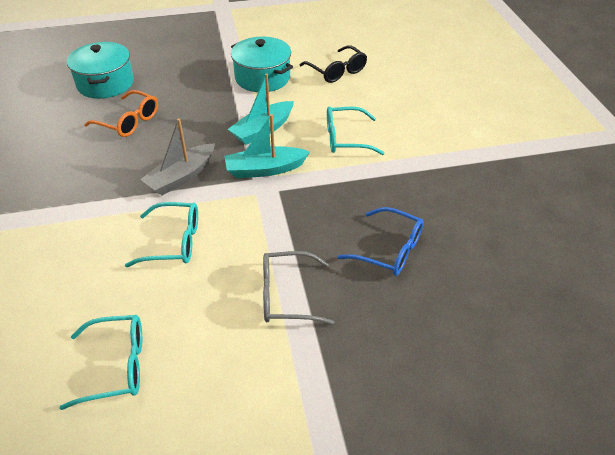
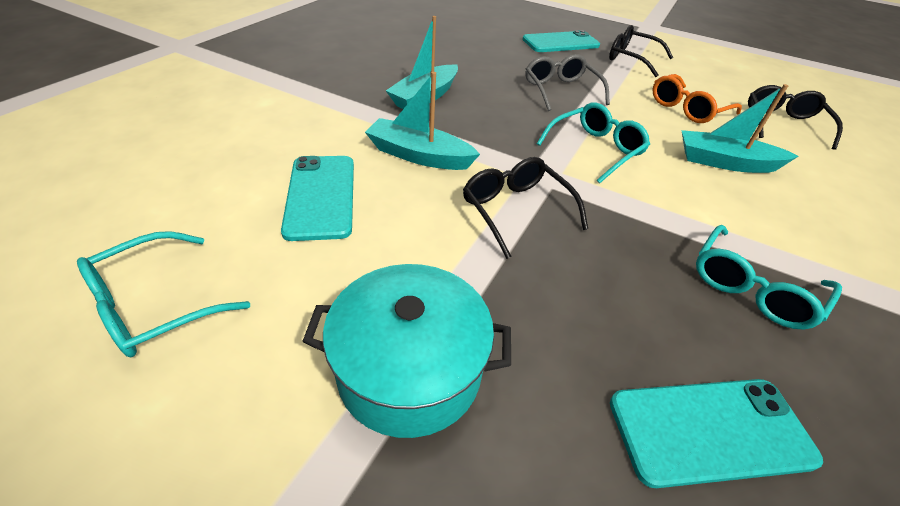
black glasses: 1 -> 3
blue glasses: 1 -> 0
grey boat: 1 -> 0
turquoise boat: 2 -> 3
turquoise phone: 0 -> 3
turquoise pot: 2 -> 1

